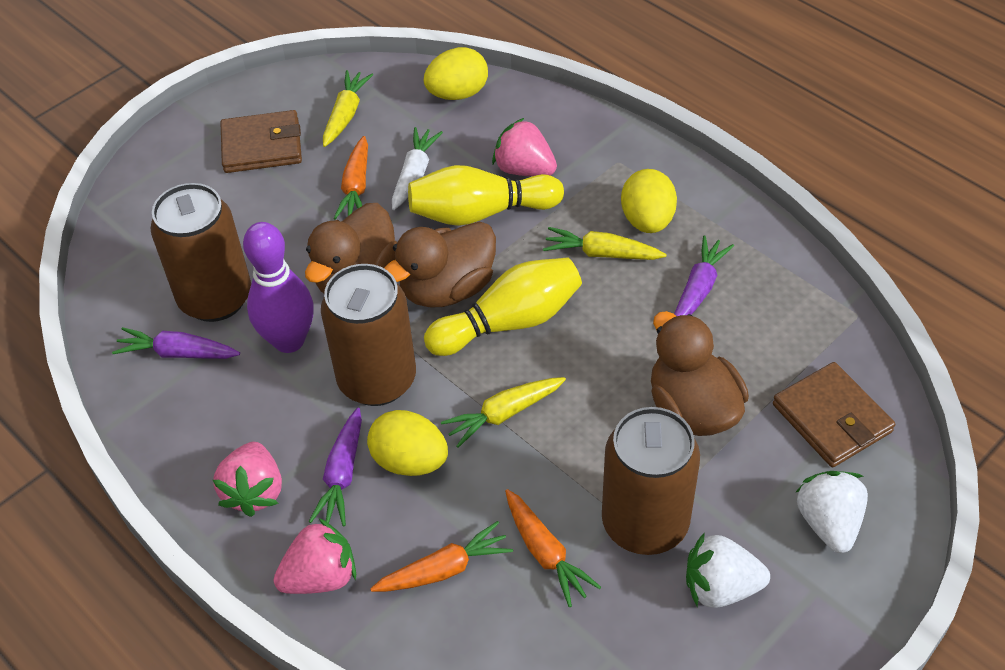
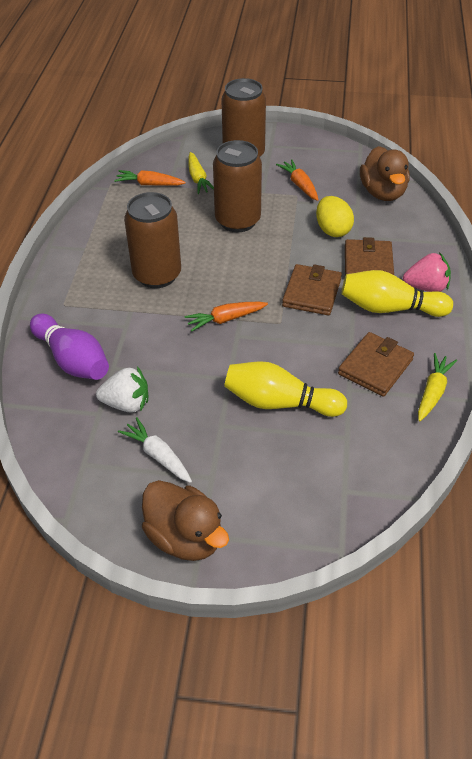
brown duck: 3 -> 2
brown wallet: 2 -> 3
pink strawberry: 3 -> 1
purple carrot: 3 -> 0
white strawberry: 2 -> 1
yellow carrot: 3 -> 2
yellow egg: 3 -> 1

